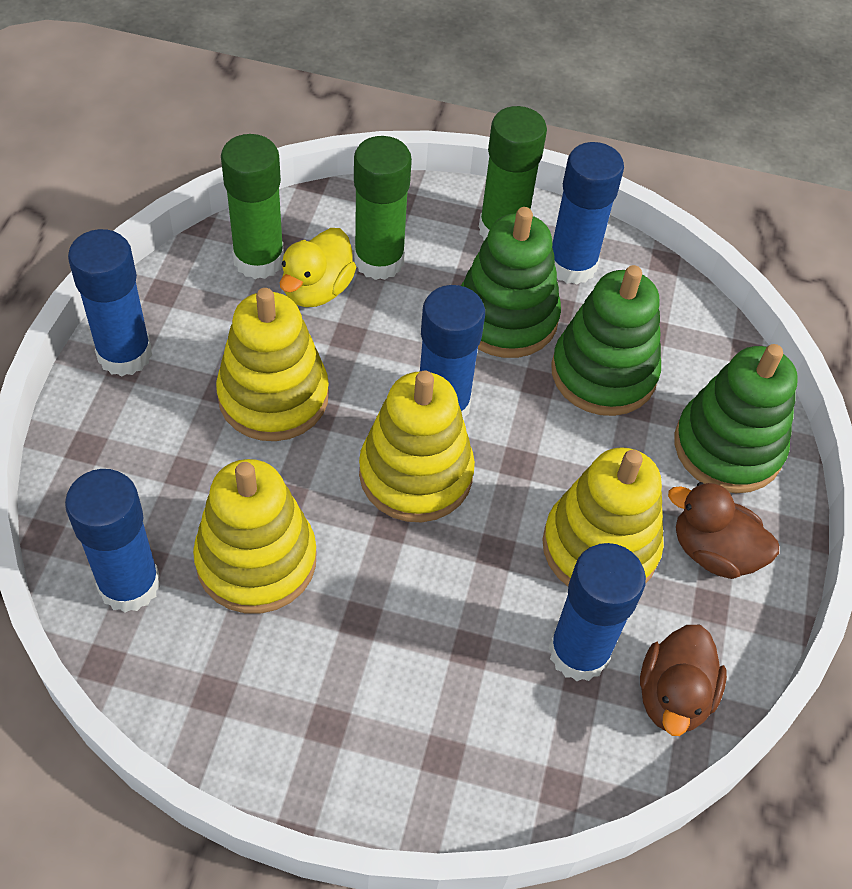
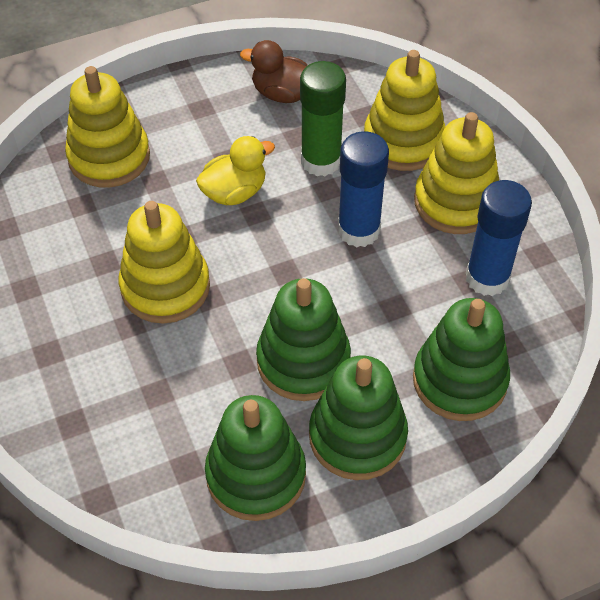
blue glue stick: 5 -> 2
brown duck: 2 -> 1
green glue stick: 3 -> 1
green stacking toy: 3 -> 4

